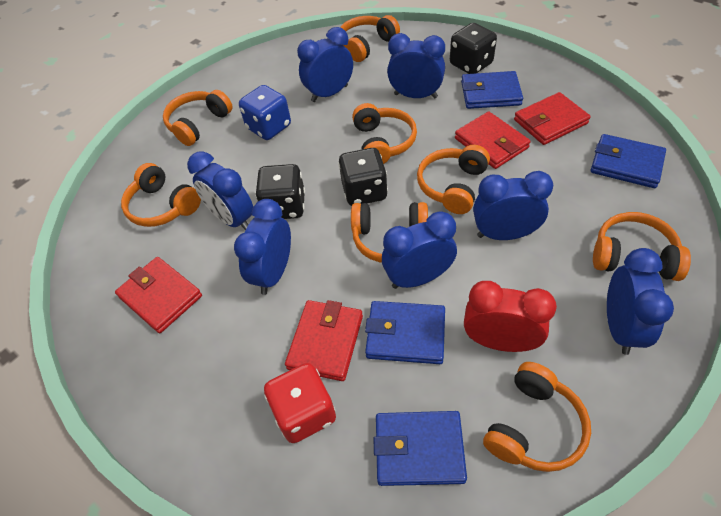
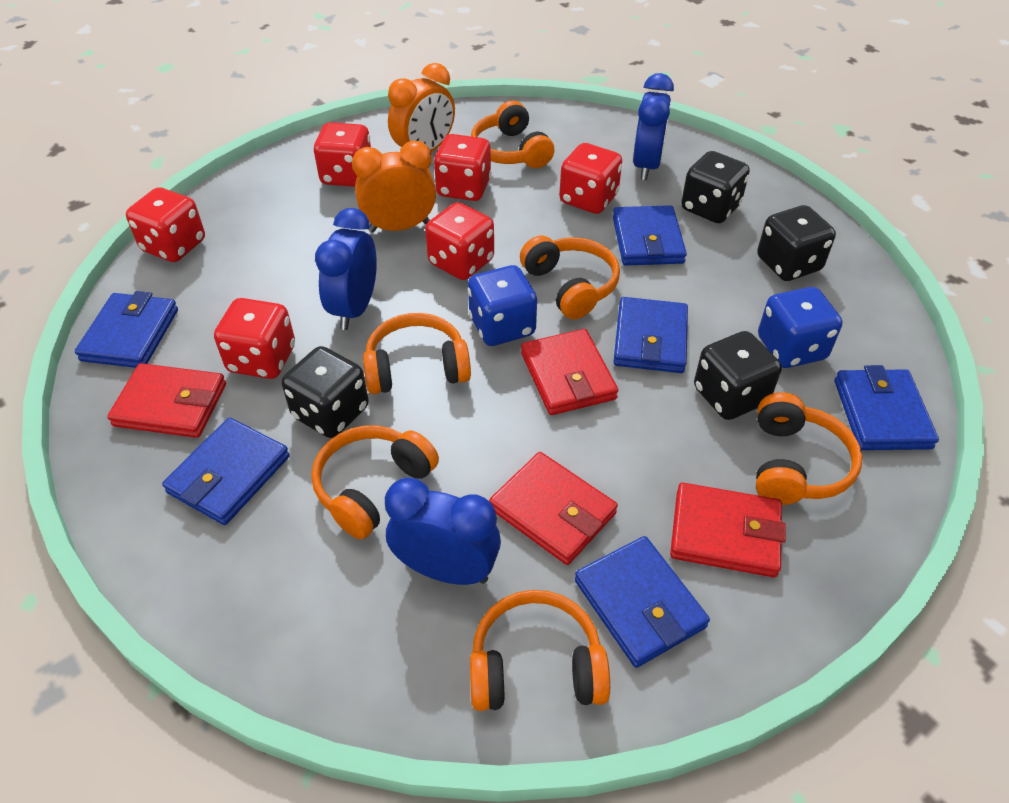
black dice: 3 -> 4
blue clock: 7 -> 3
blue dice: 1 -> 2
blue wallet: 4 -> 6
orange clock: 0 -> 2
orange headphones: 8 -> 6
red clock: 1 -> 0
red dice: 1 -> 6

